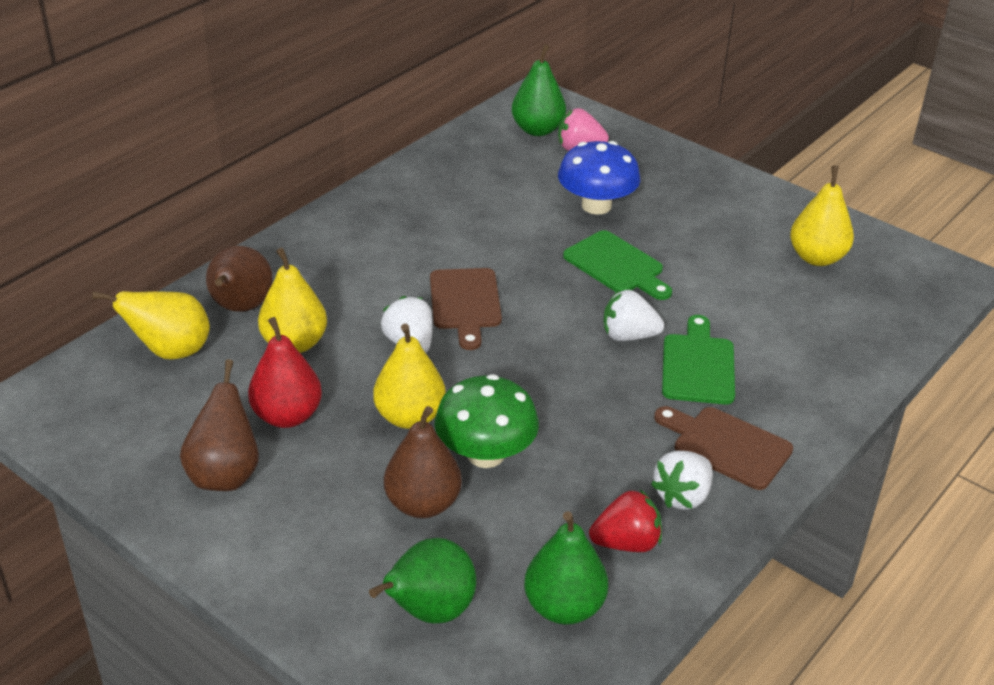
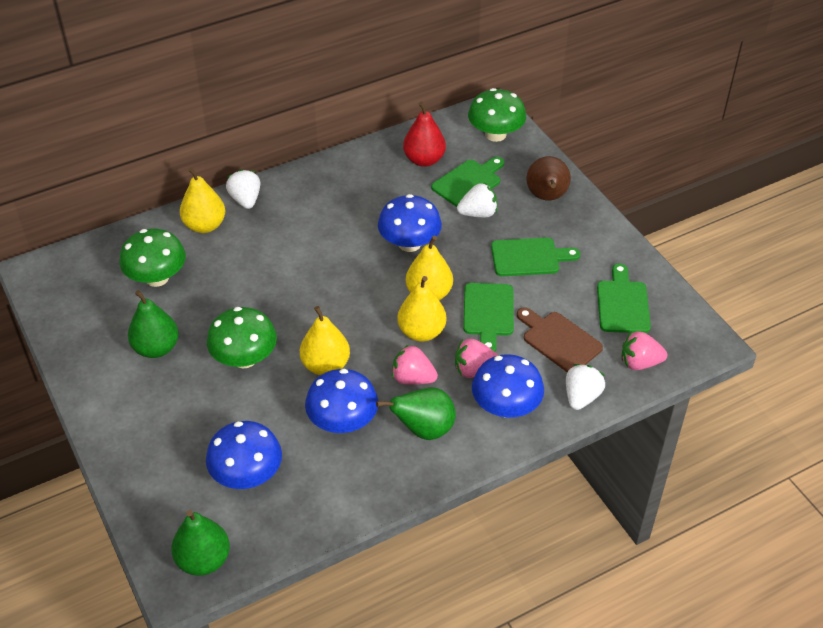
blue mushroom: 1 -> 4
brown cutting board: 2 -> 1
brown pear: 3 -> 1
green cutting board: 2 -> 4
green mushroom: 1 -> 3
pink strawberry: 1 -> 3
red strawberry: 1 -> 0

